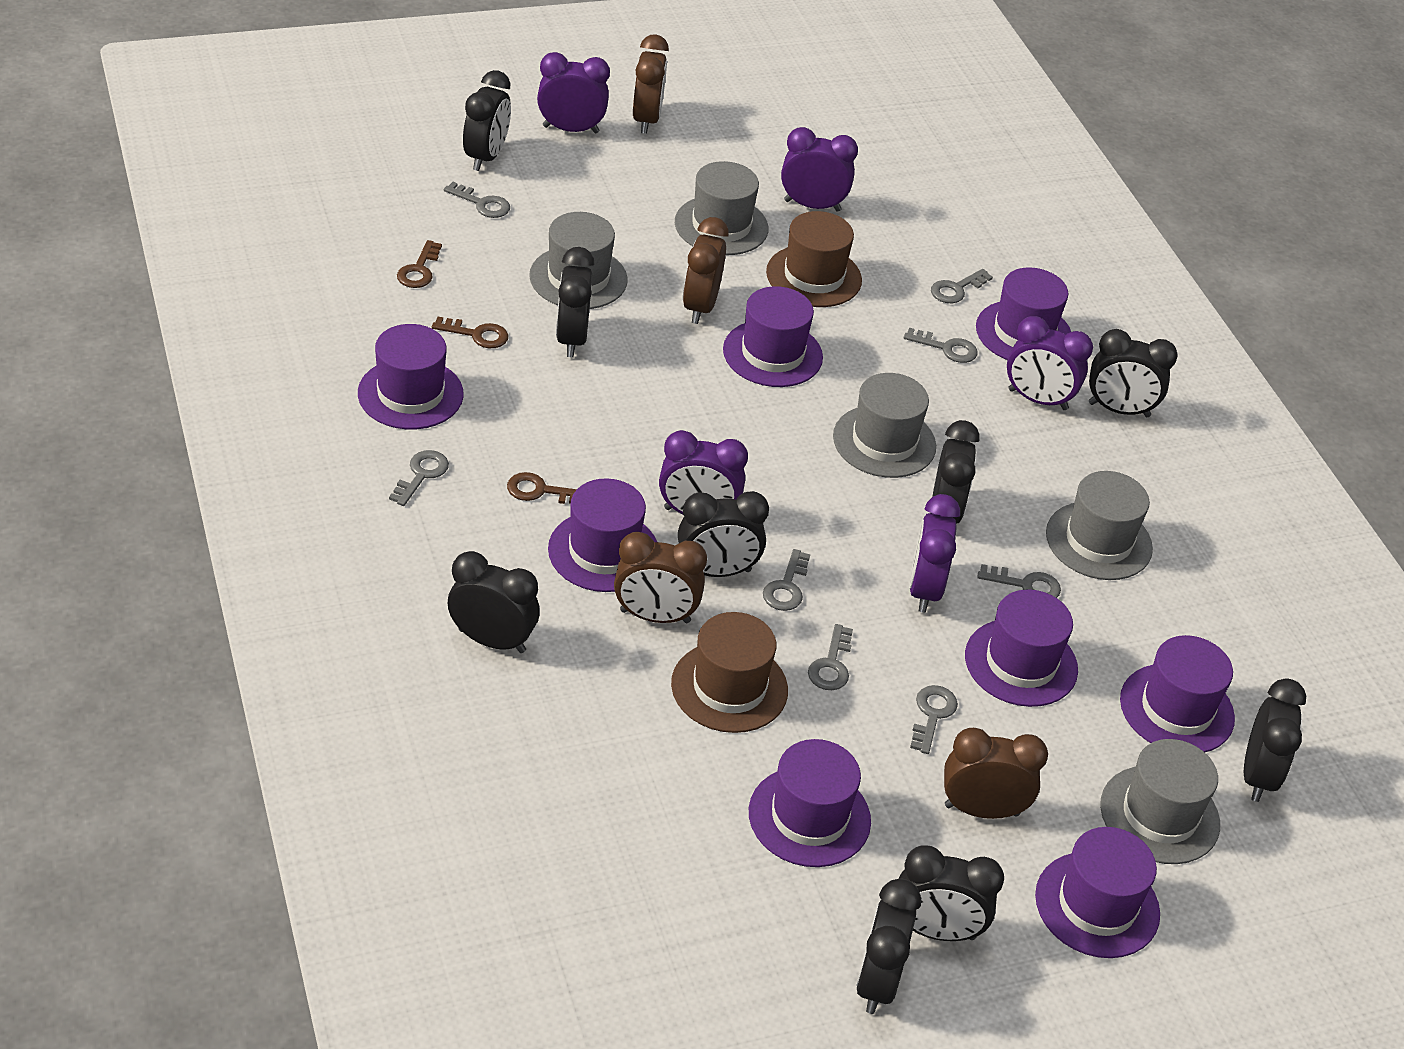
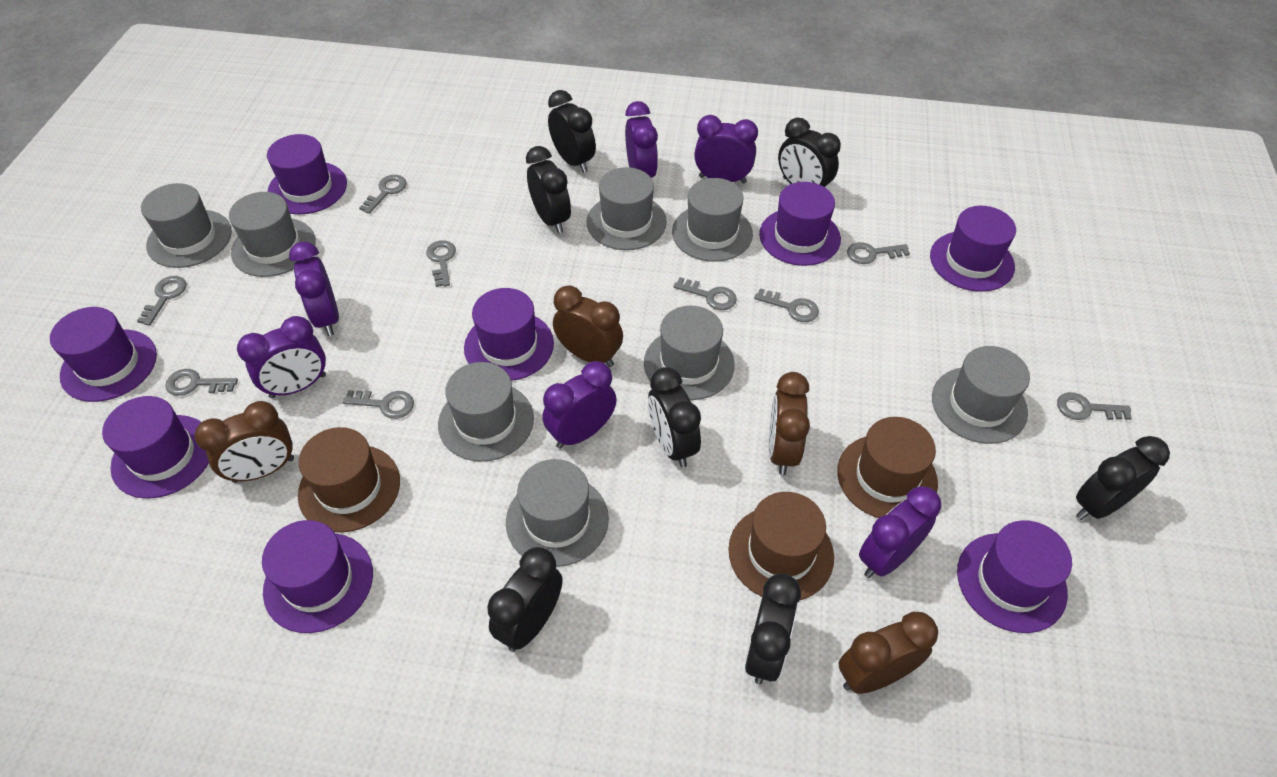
black clock: 9 -> 7
brown hat: 2 -> 3
brown key: 3 -> 0
grey hat: 5 -> 8
grey key: 8 -> 9
purple clock: 5 -> 6

